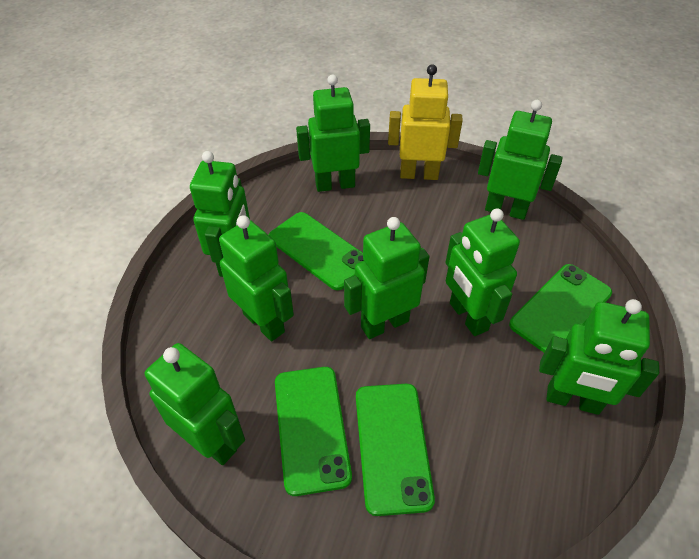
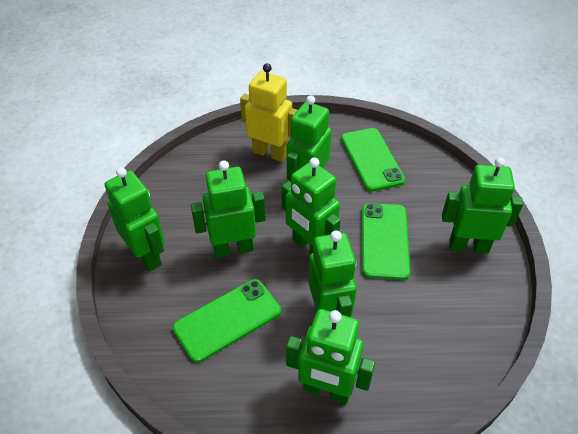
green phone: 4 -> 3
green robot: 8 -> 7

